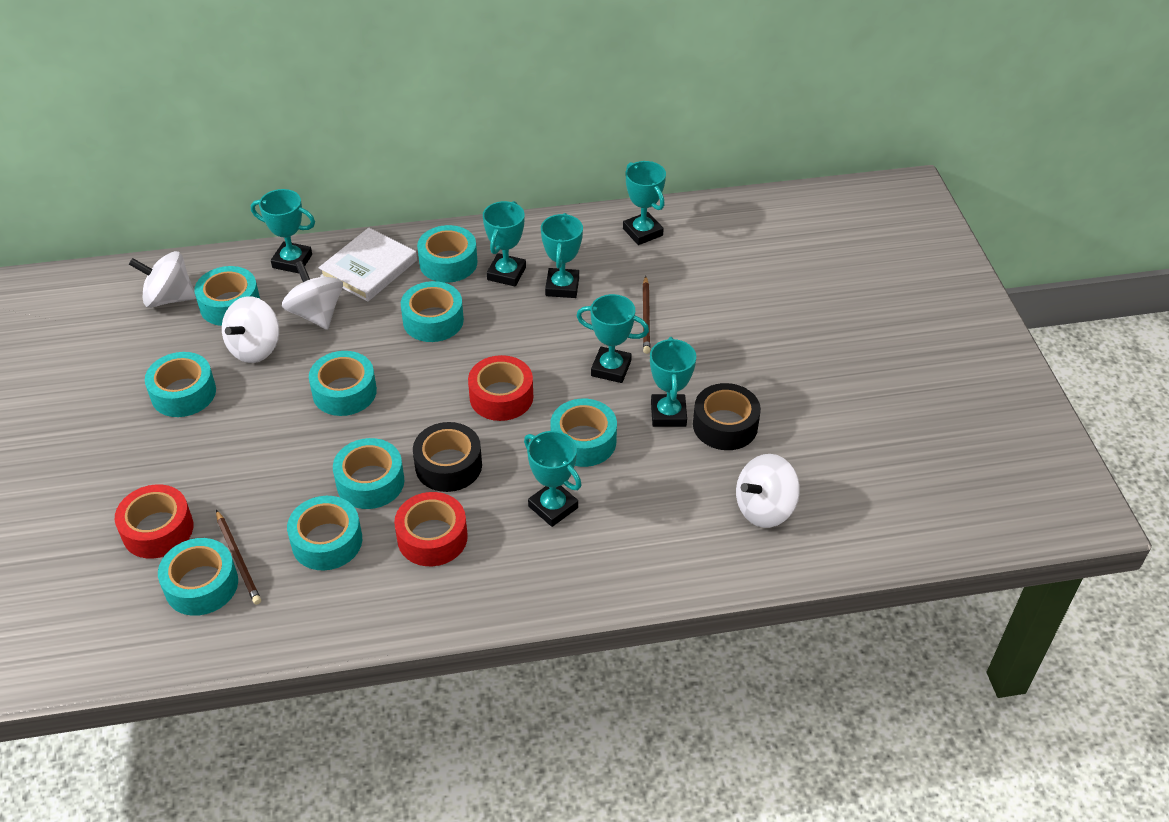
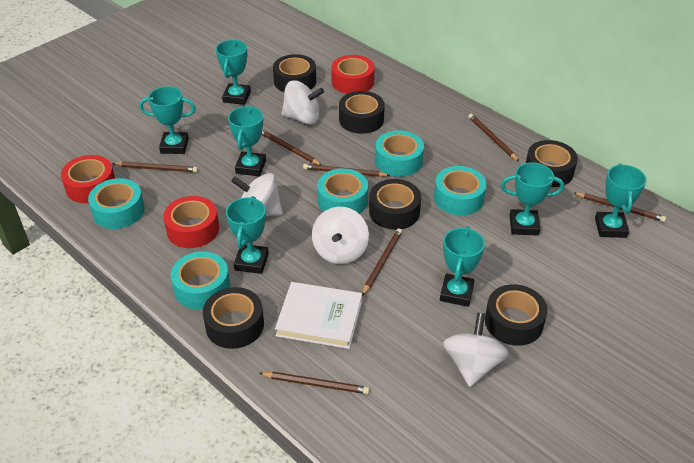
black tape: 2 -> 6
brown pencil: 2 -> 7
turquoise tape: 9 -> 5

